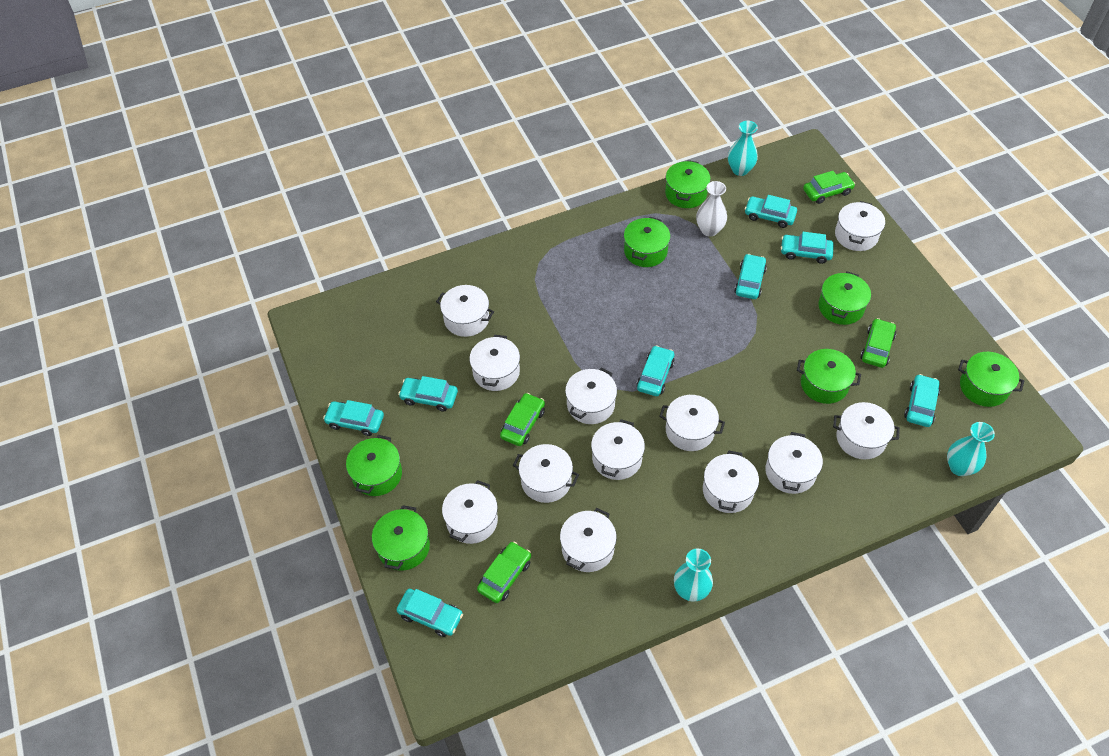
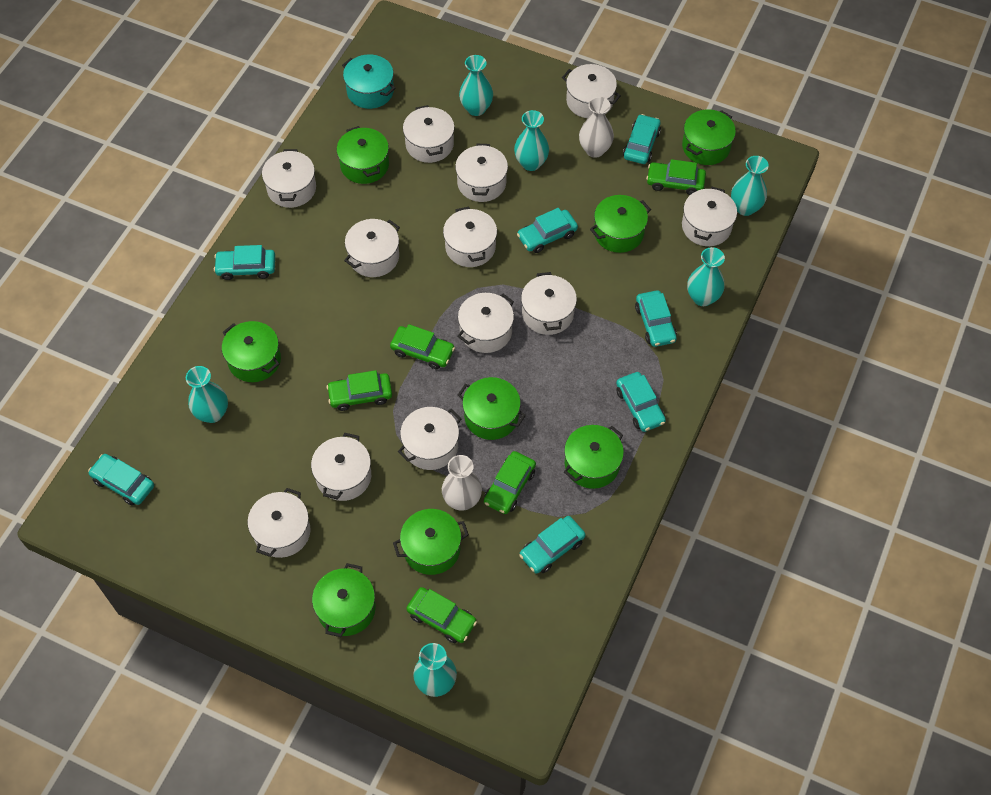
green car: 4 -> 5
green pot: 7 -> 8
turquoise car: 8 -> 7
turquoise pot: 0 -> 1
turquoise vase: 3 -> 6
white vase: 1 -> 2

